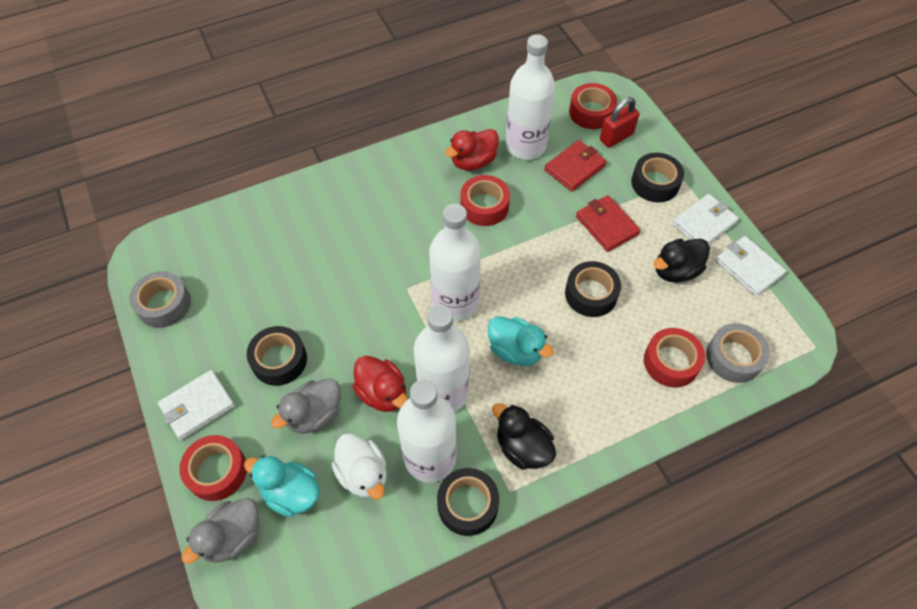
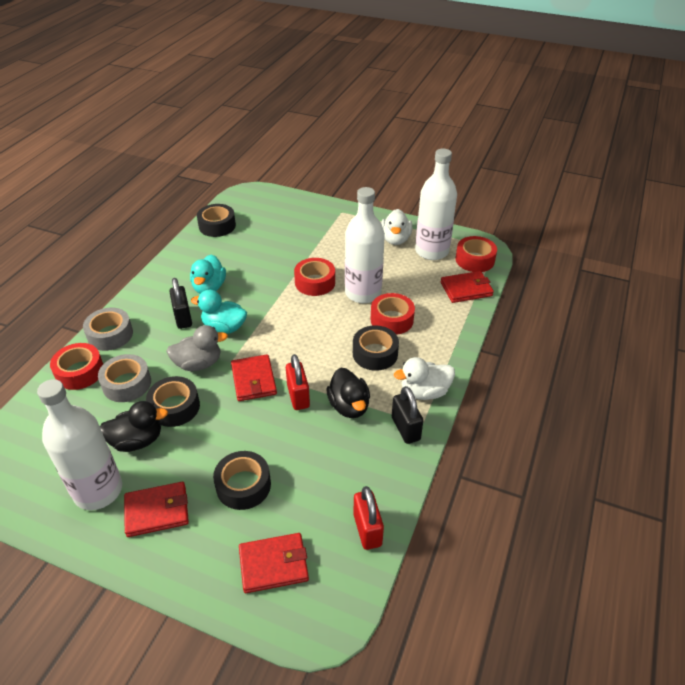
black padlock: 0 -> 2
grey duck: 2 -> 1
red duck: 2 -> 0
red padlock: 1 -> 2
red wallet: 2 -> 4
white bottle: 4 -> 3
white duck: 1 -> 2
white wallet: 3 -> 0

